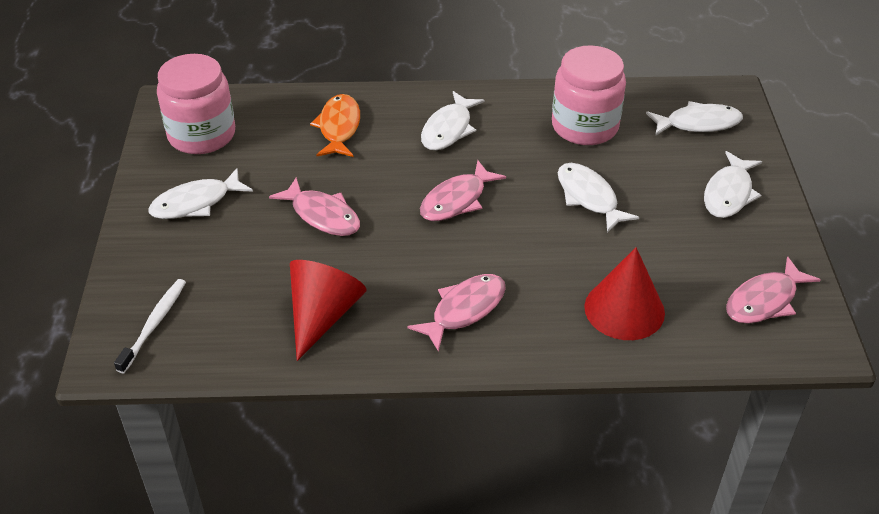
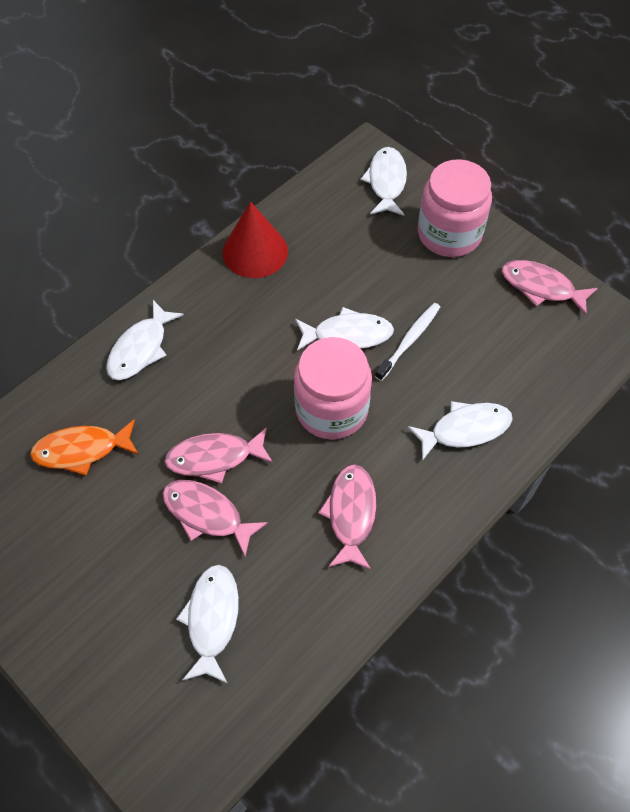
red cone: 2 -> 1

